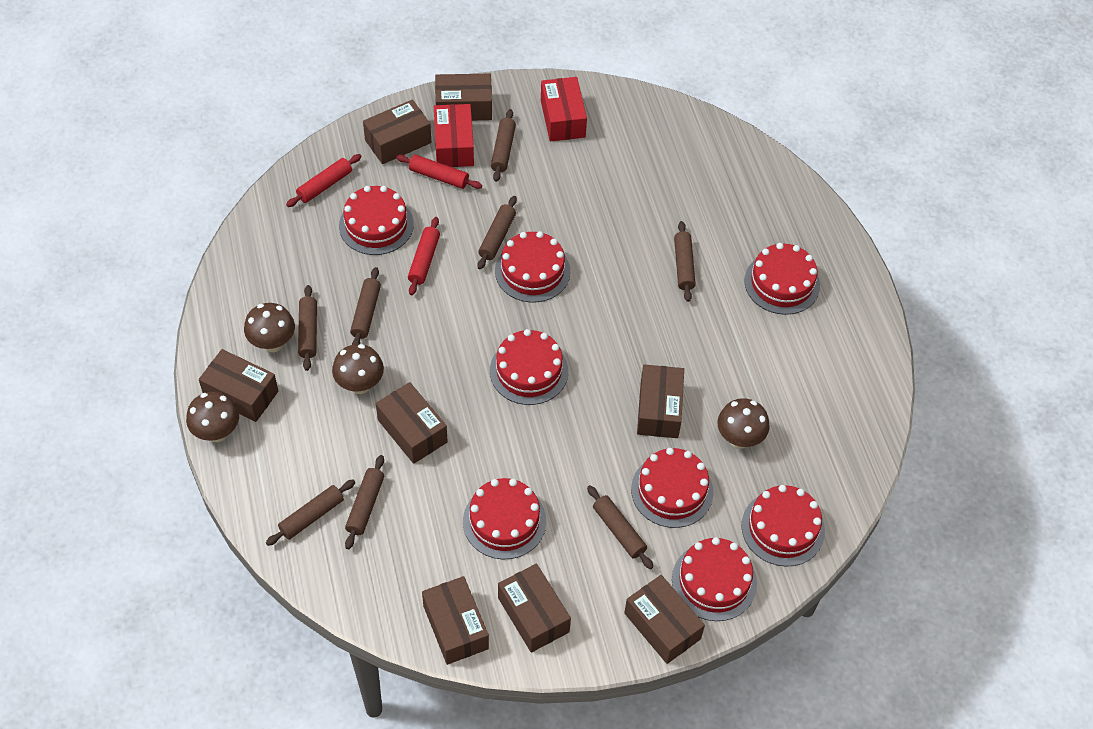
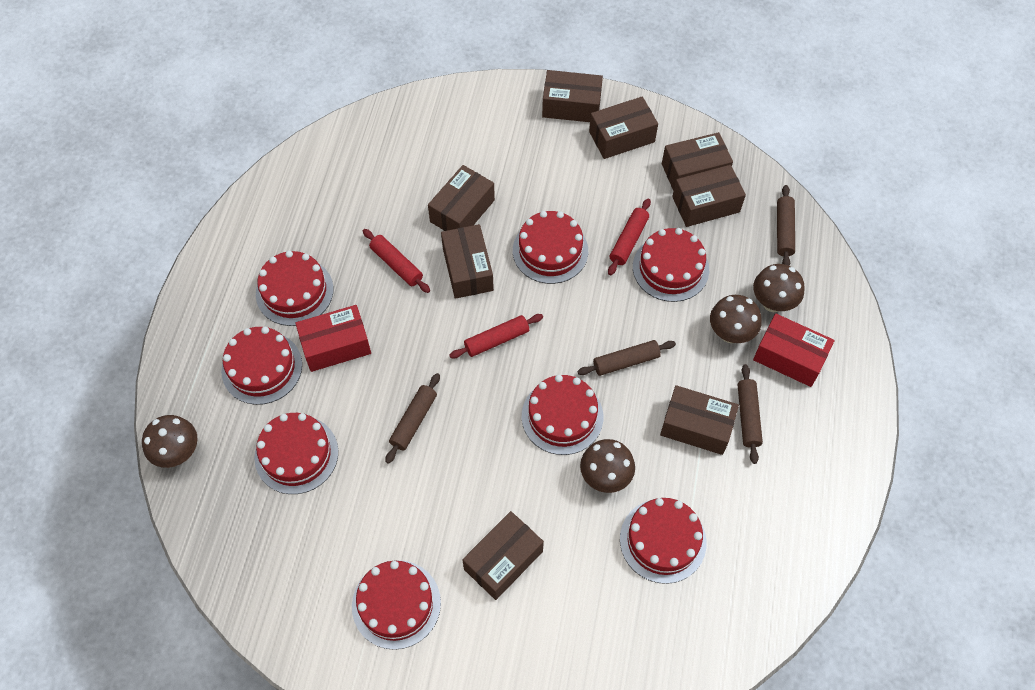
brown rolling pin: 8 -> 4

